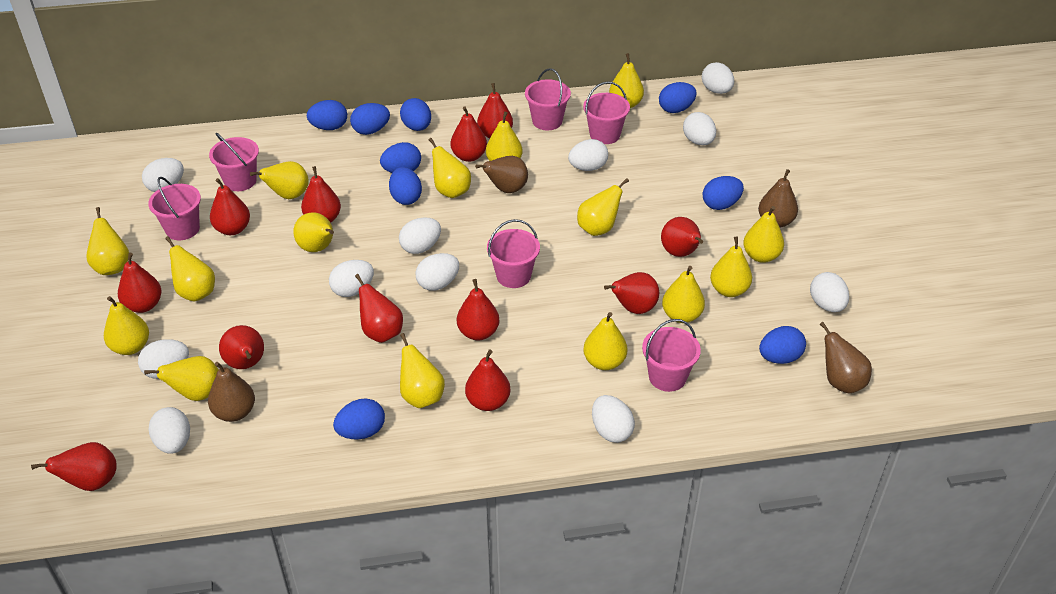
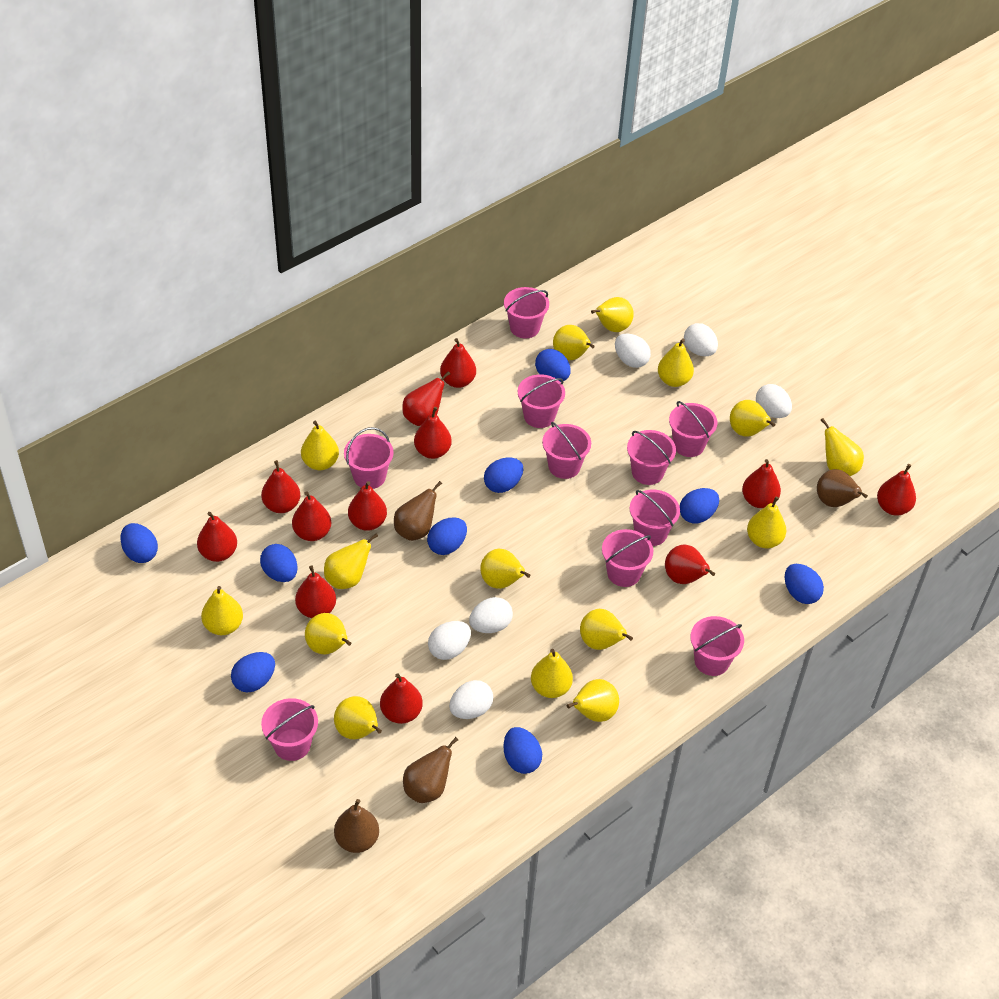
pink bucket: 6 -> 10
white egg: 11 -> 6

